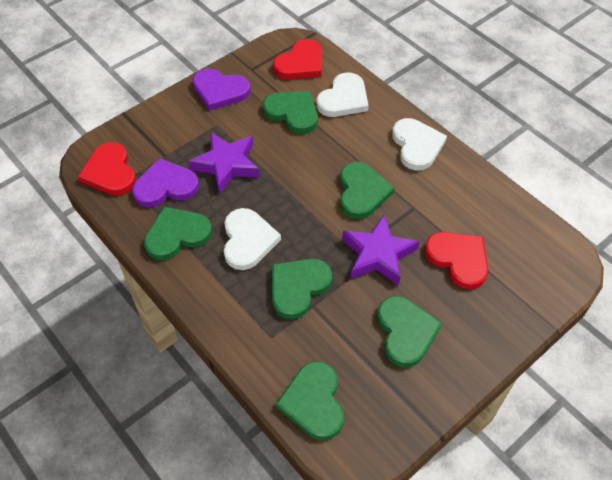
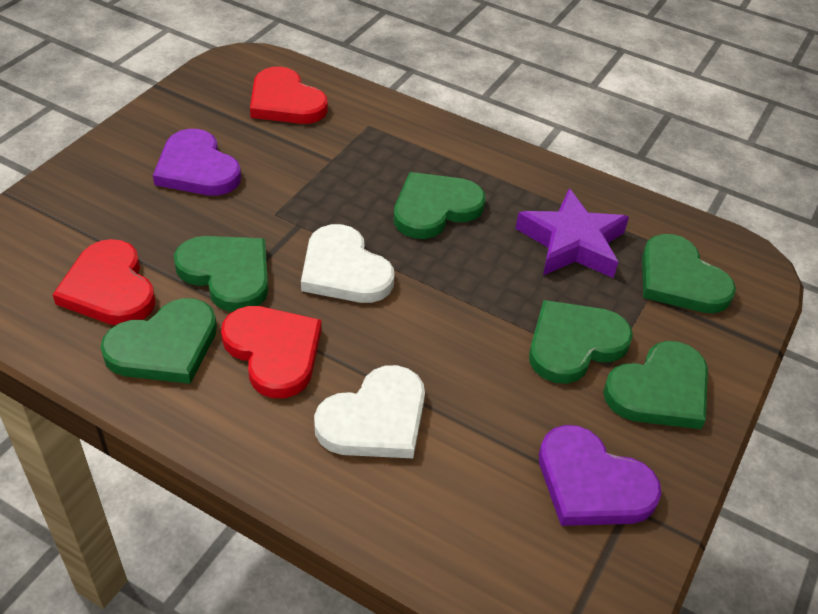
purple star: 2 -> 1
white heart: 3 -> 2

